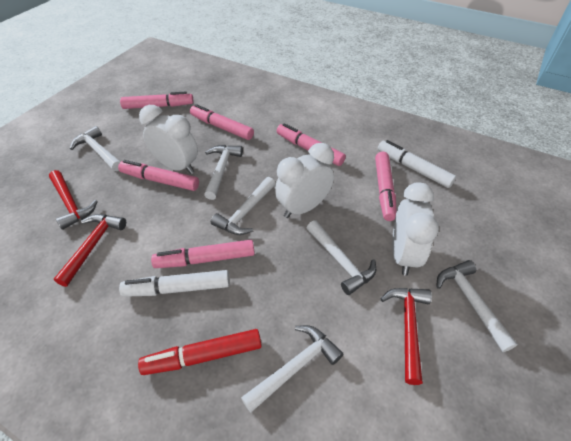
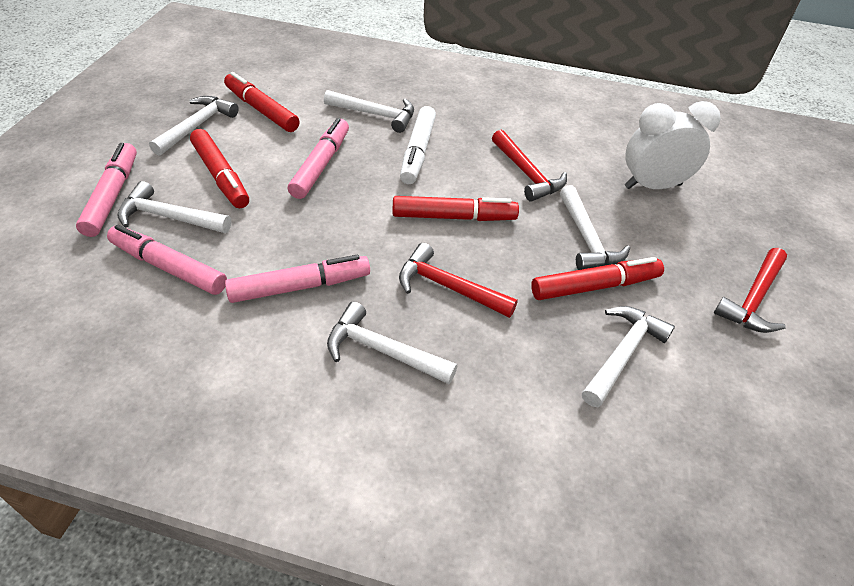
pink marker: 6 -> 4
red marker: 1 -> 4
white clock: 3 -> 1
white marker: 2 -> 1

